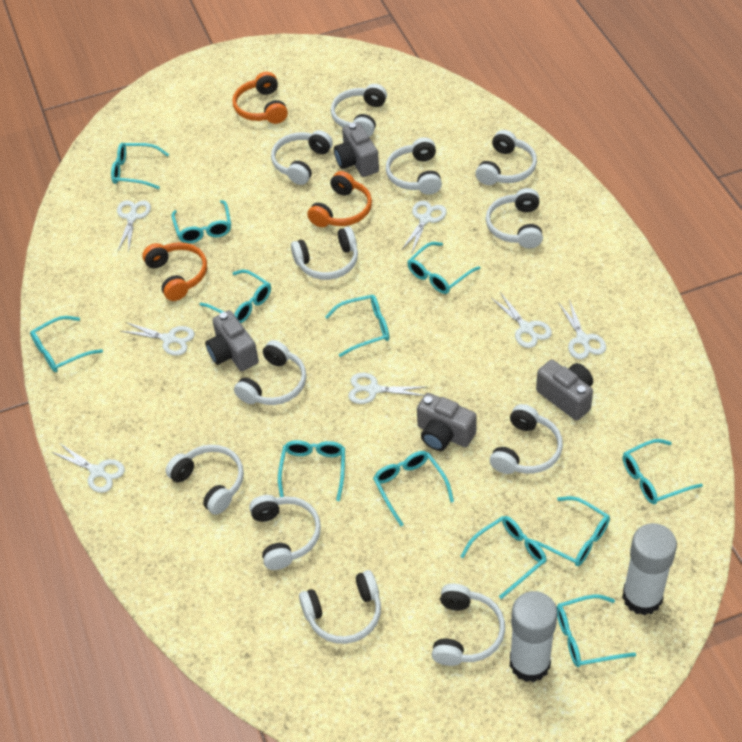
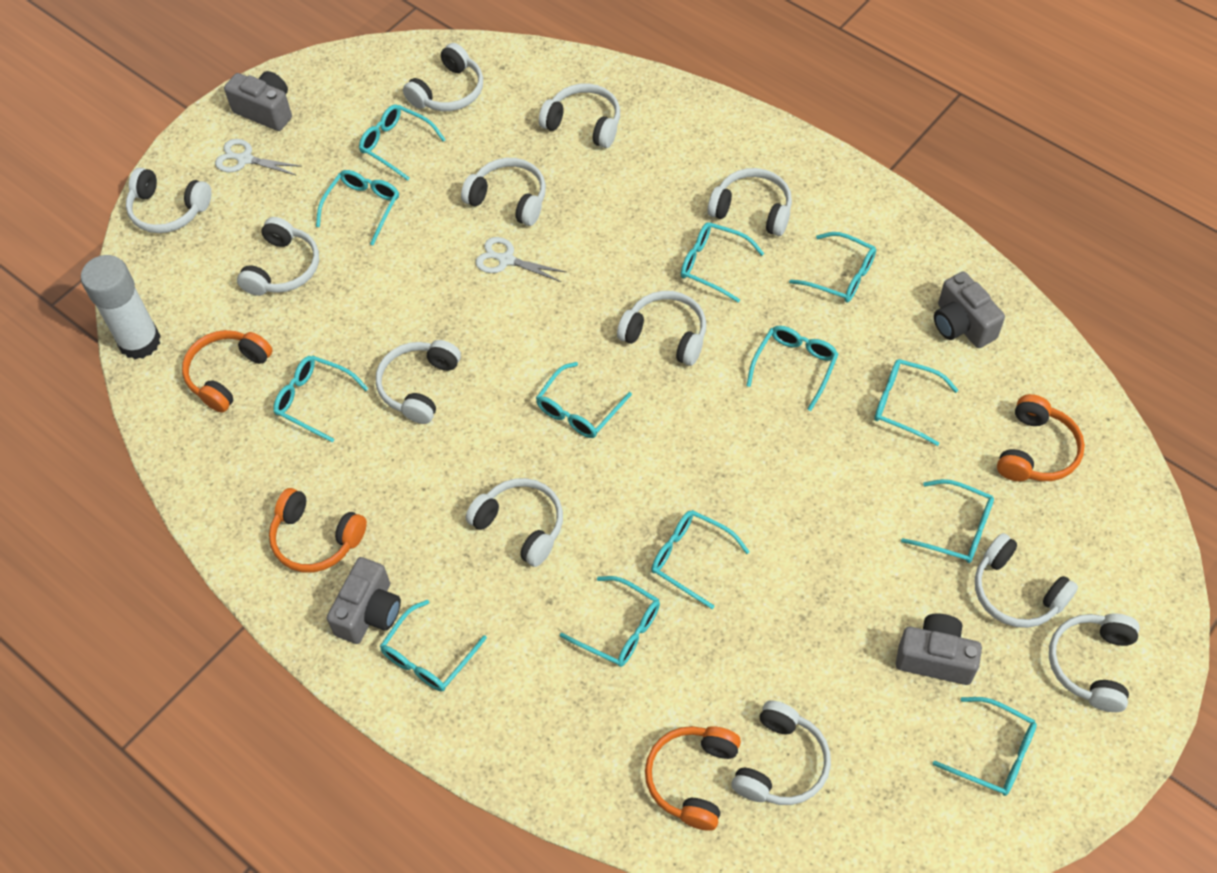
orange headphones: 3 -> 4
turquoise glasses: 12 -> 13
white glue stick: 2 -> 1
white scissors: 7 -> 2

